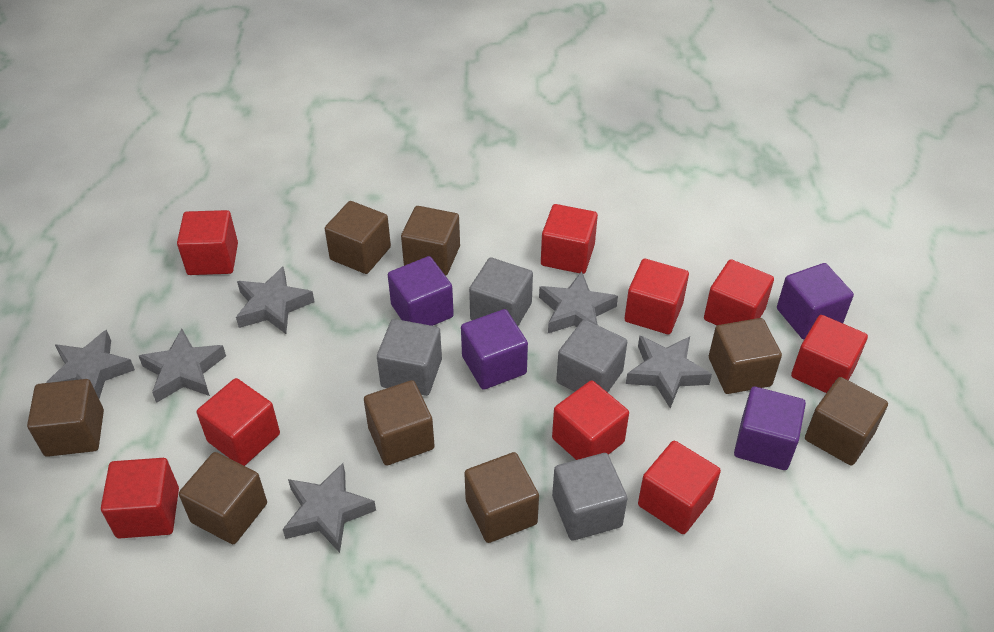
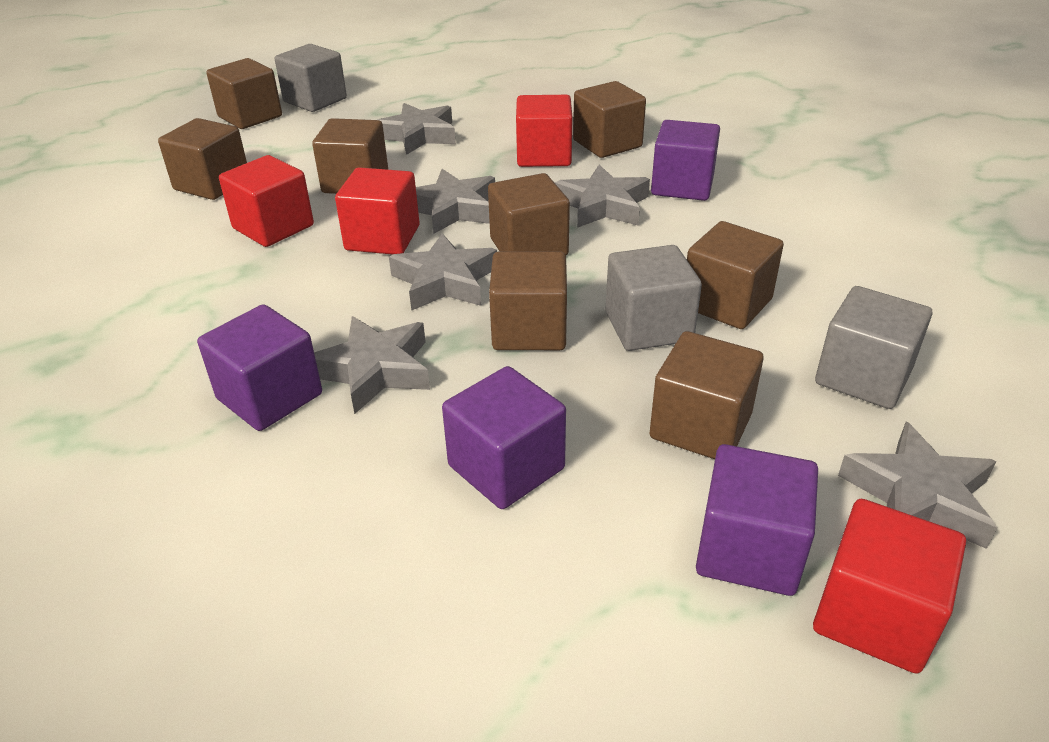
grey cube: 4 -> 3
red cube: 9 -> 4

